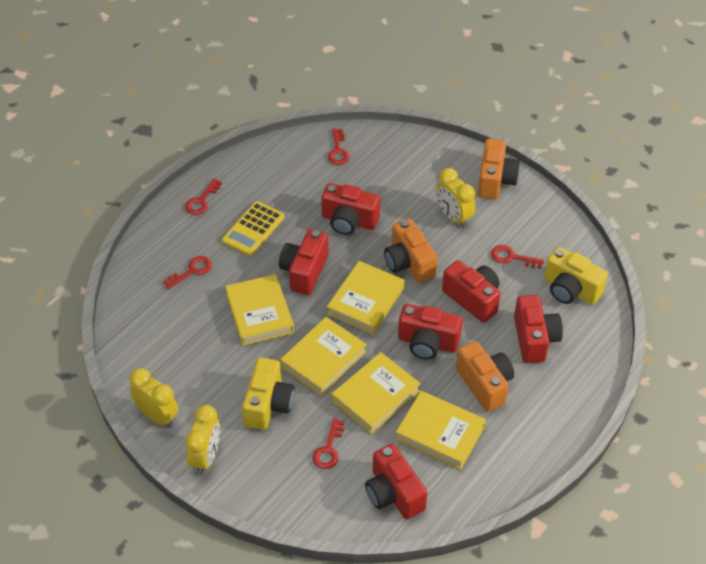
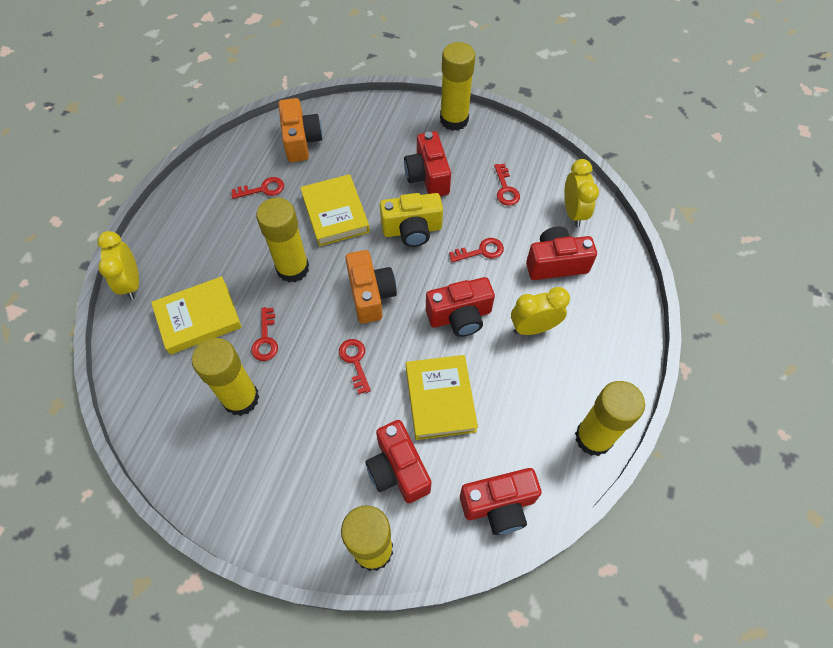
orange camera: 3 -> 2
red camera: 6 -> 5
yellow book: 5 -> 3
yellow calculator: 1 -> 0
yellow camera: 2 -> 1
yellow glue stick: 0 -> 5

